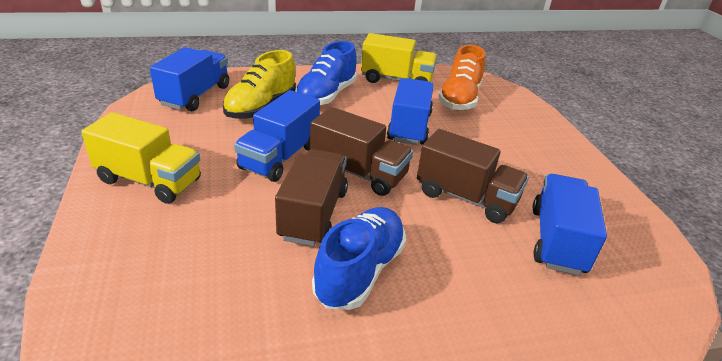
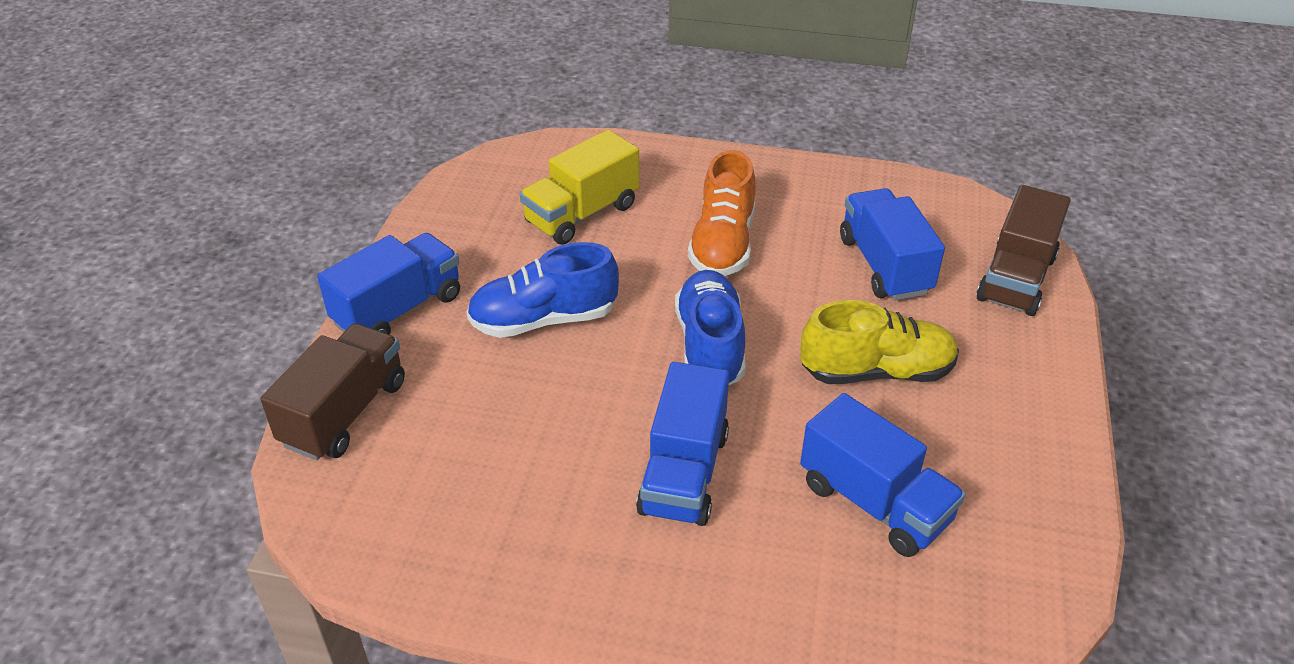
brown truck: 3 -> 2
yellow truck: 2 -> 1

